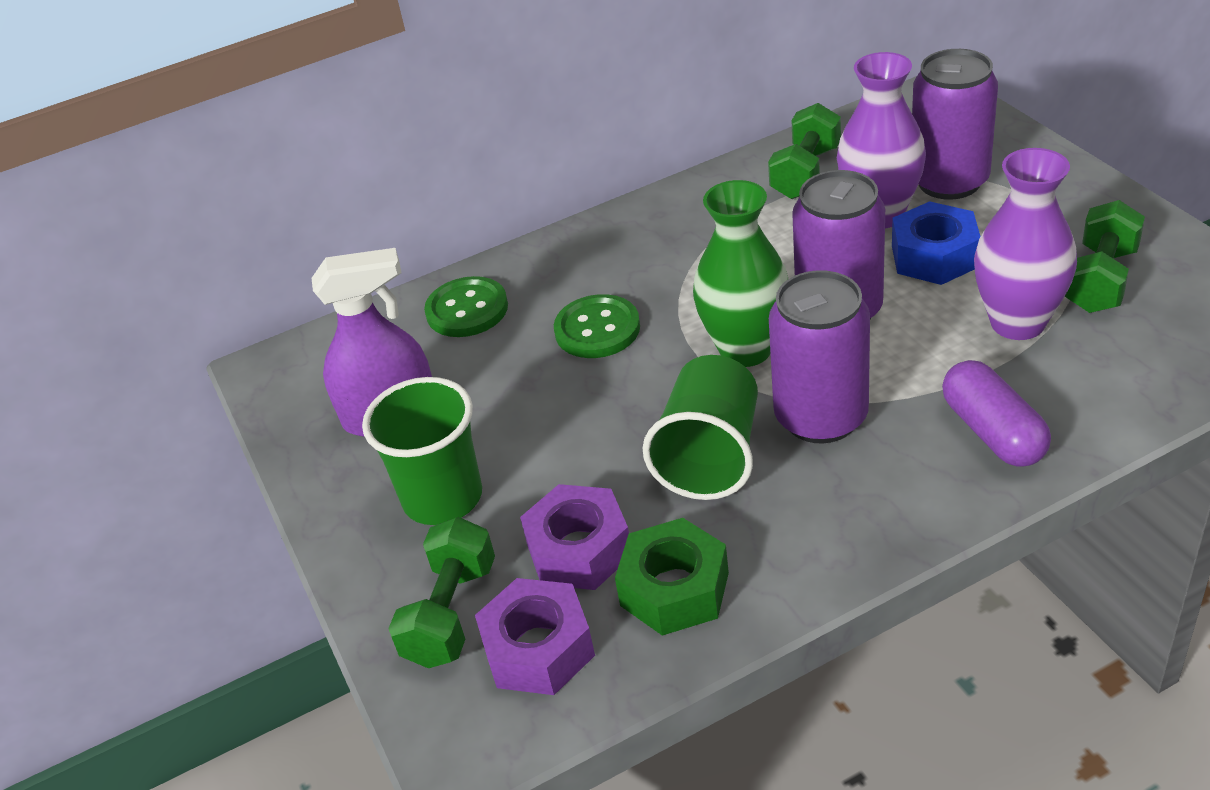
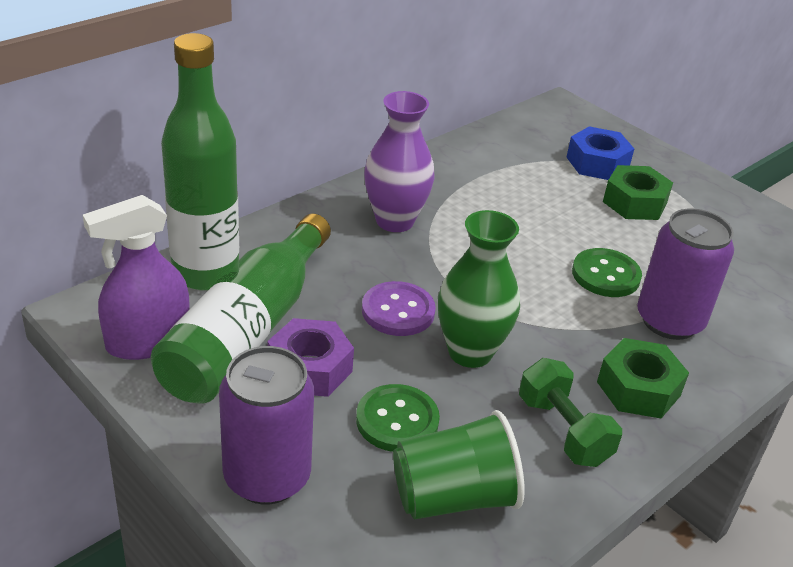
green bottle: 0 -> 2
green cup: 2 -> 1
green dumbbell: 3 -> 1
green nut: 1 -> 2
purple button: 0 -> 1
purple can: 3 -> 2
purple capsule: 1 -> 0
purple nut: 2 -> 1
purple vase: 2 -> 1

